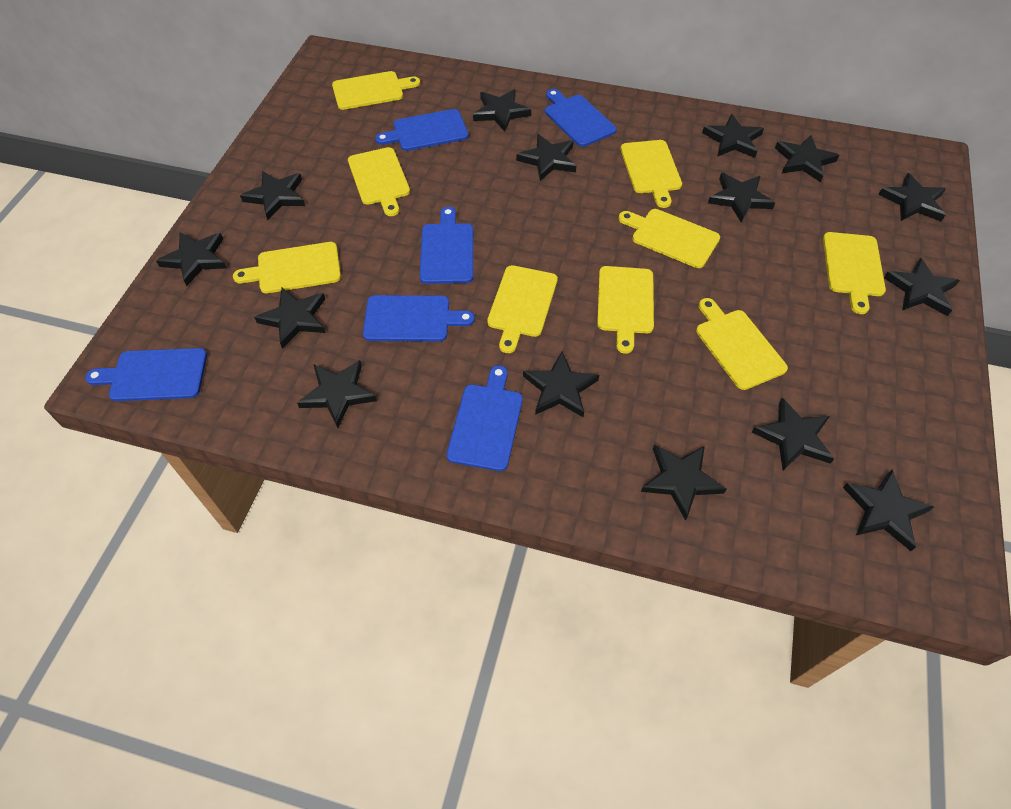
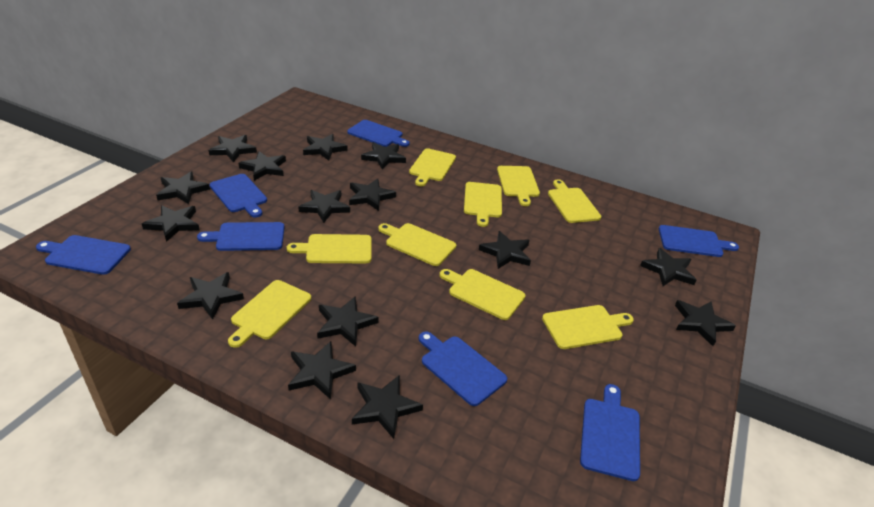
blue cutting board: 6 -> 7

